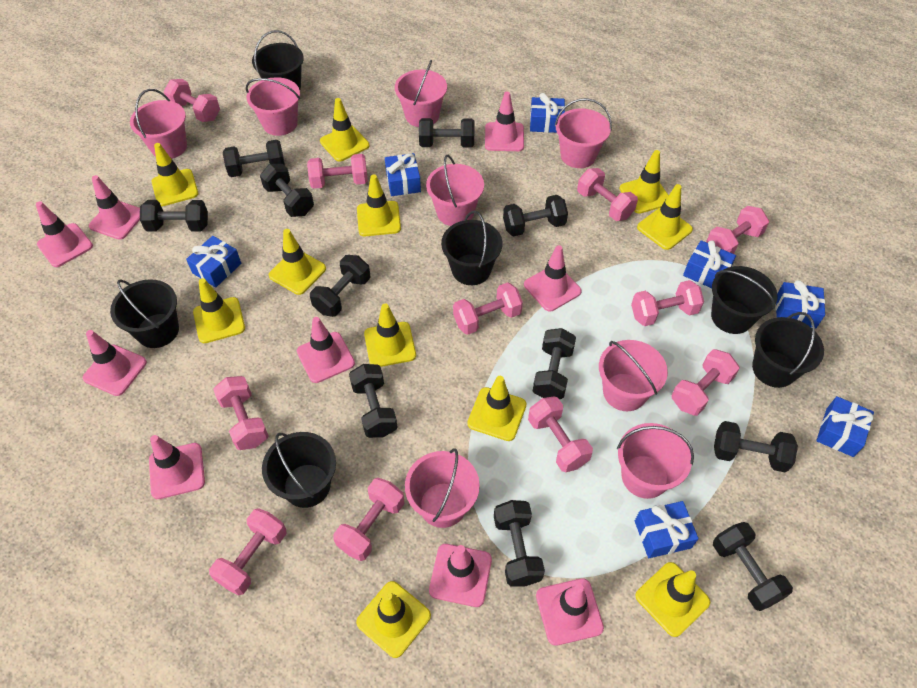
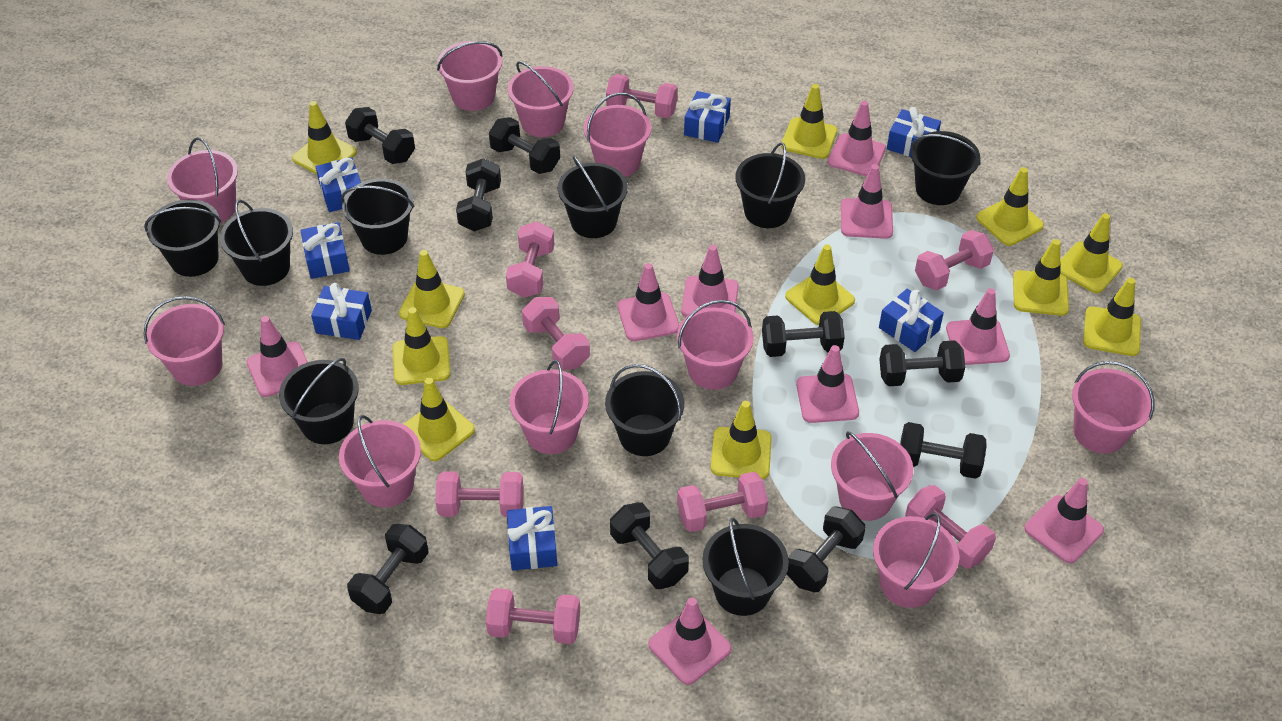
black bucket: 6 -> 9
black dumbbell: 11 -> 9
pink bucket: 8 -> 11
pink dumbbell: 11 -> 8

